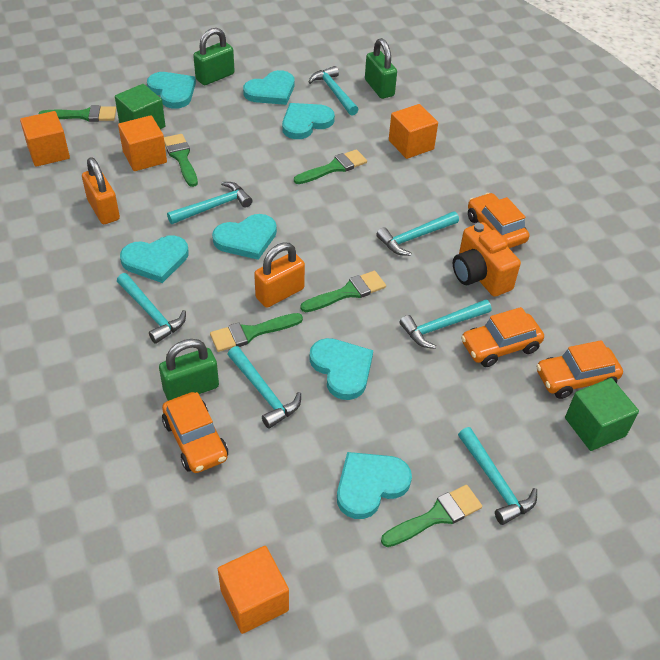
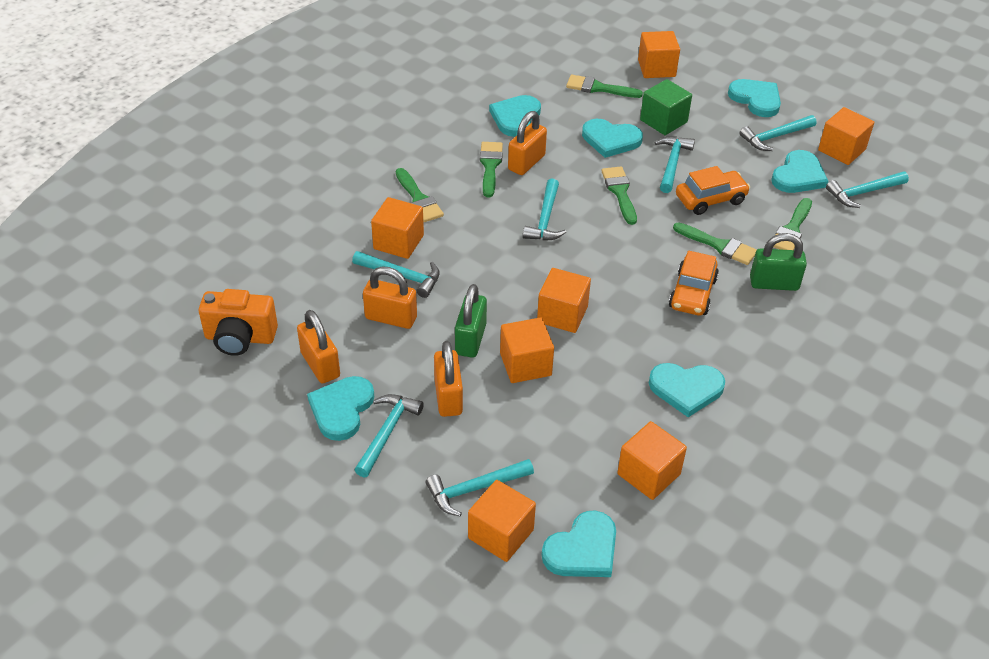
green cube: 2 -> 1
green padlock: 3 -> 2
orange car: 4 -> 2
orange cube: 4 -> 7
orange padlock: 2 -> 4

